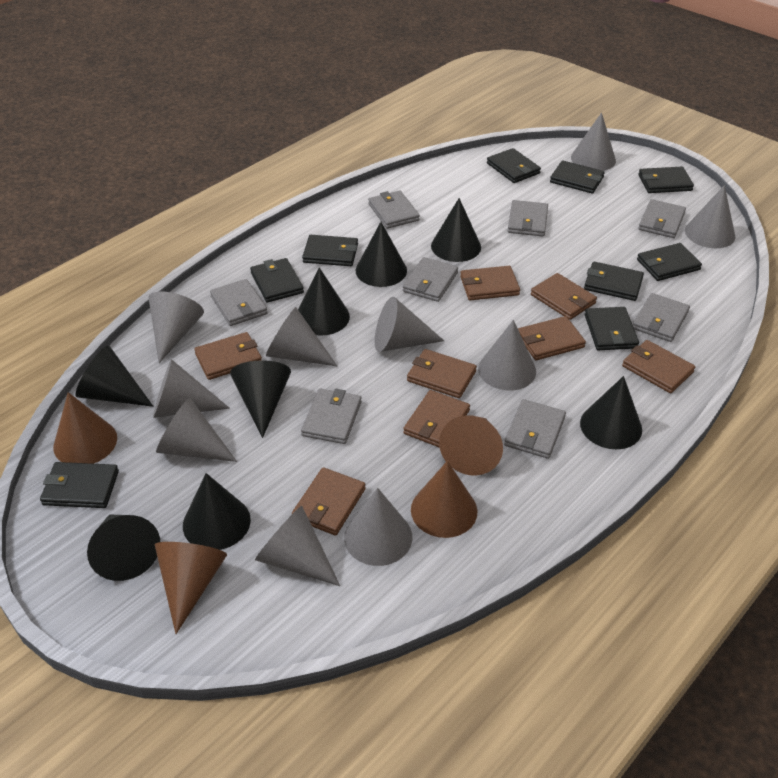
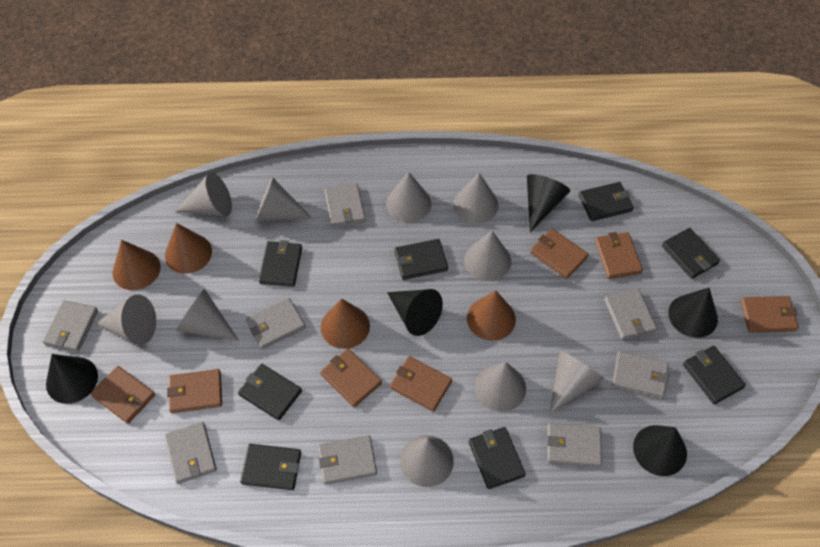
black cone: 8 -> 5
black wallet: 9 -> 8
brown wallet: 8 -> 7

